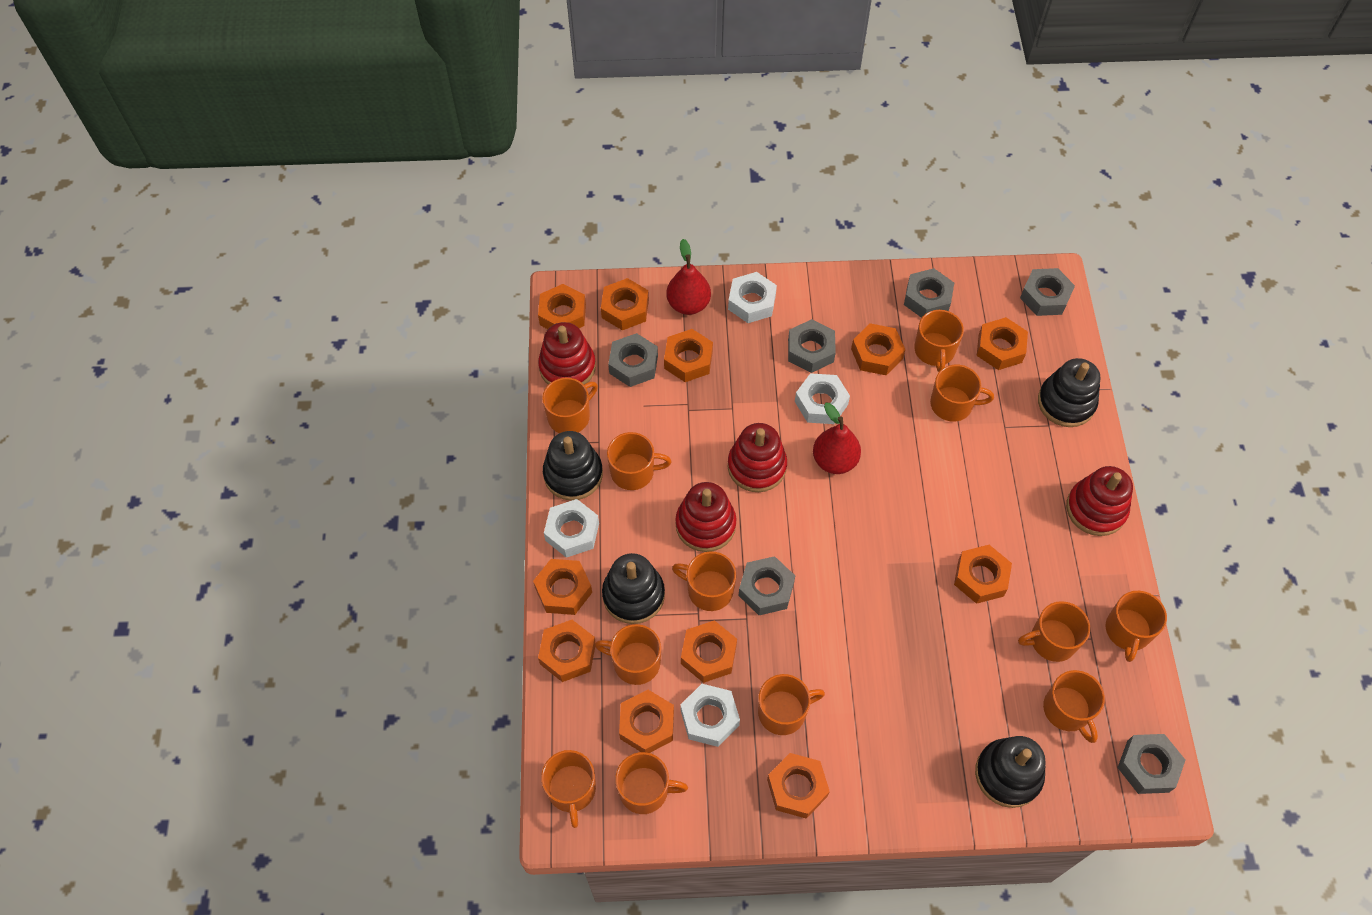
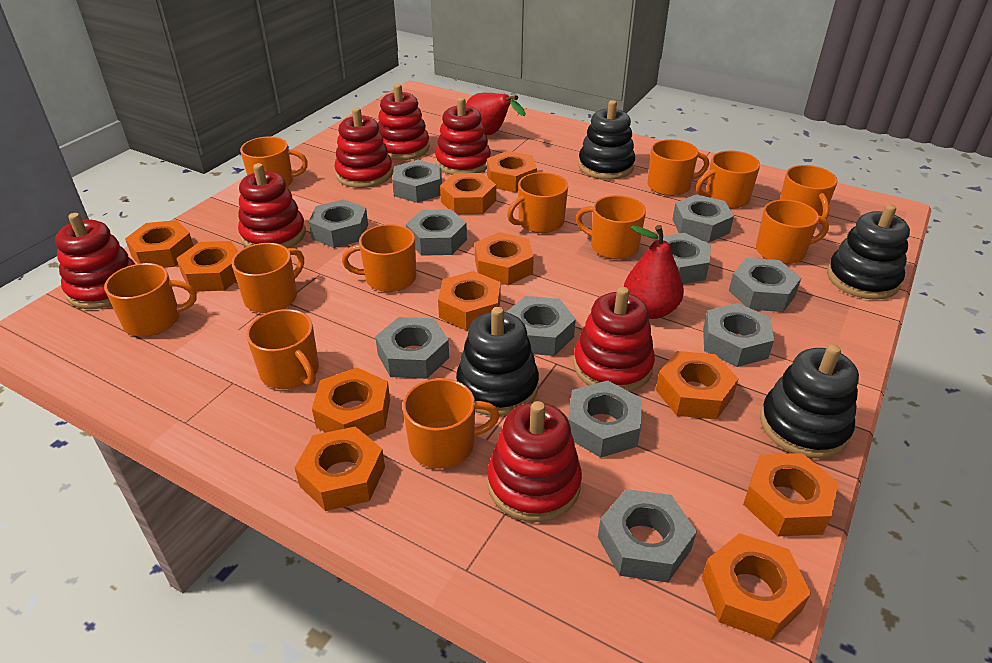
grey nut: 6 -> 11
red stacking toy: 4 -> 7
white nut: 4 -> 0

